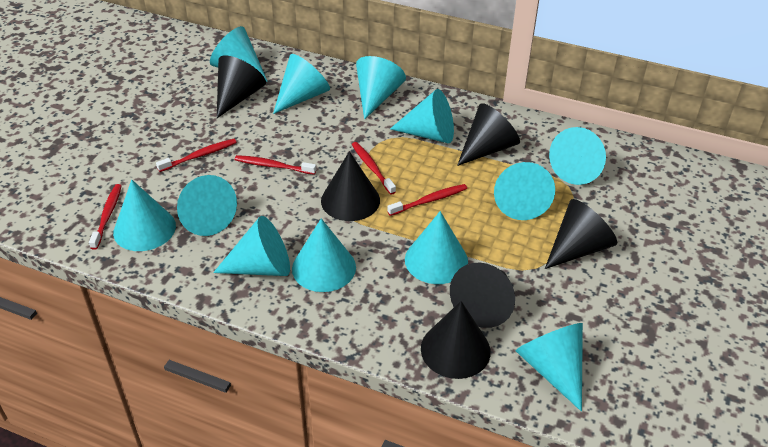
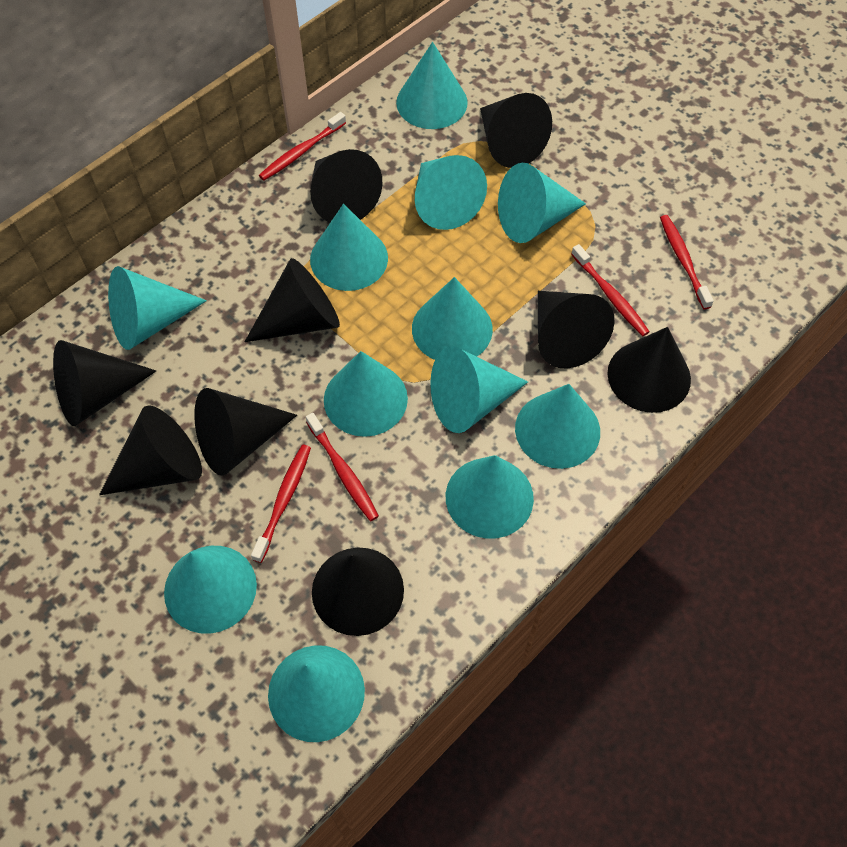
black cone: 6 -> 9

